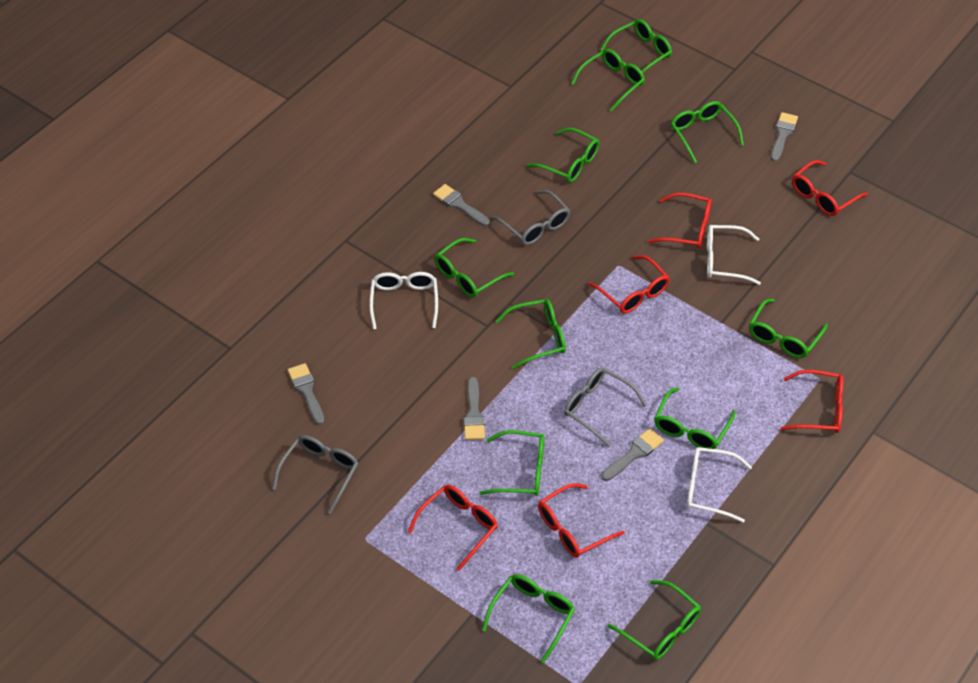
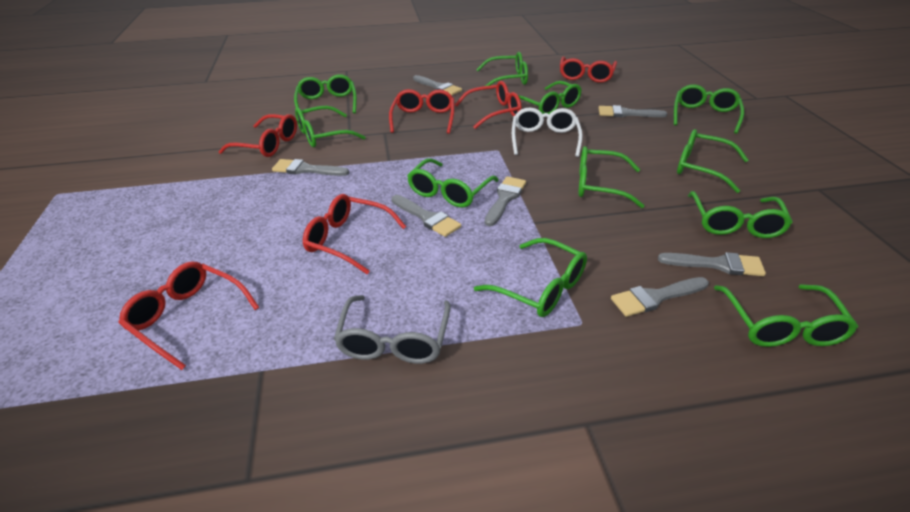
grey brush: 5 -> 7
grey glasses: 3 -> 1
white glasses: 3 -> 1

